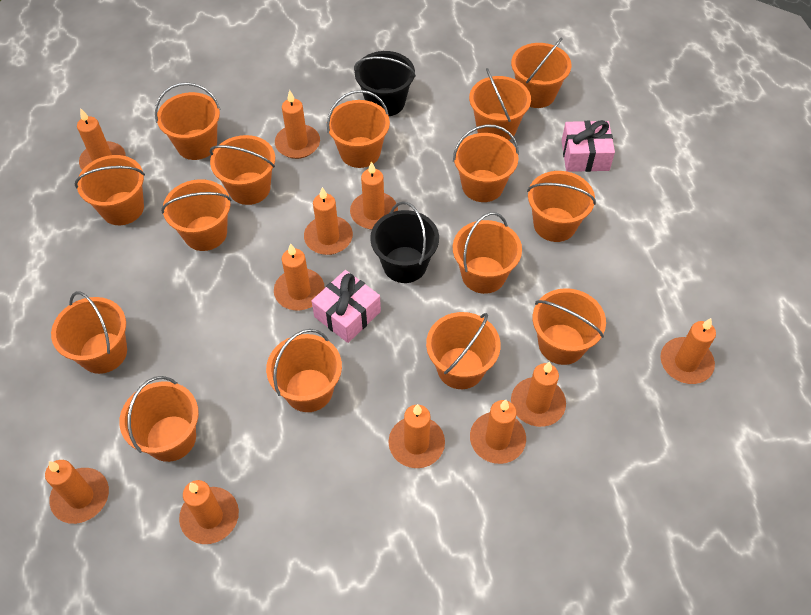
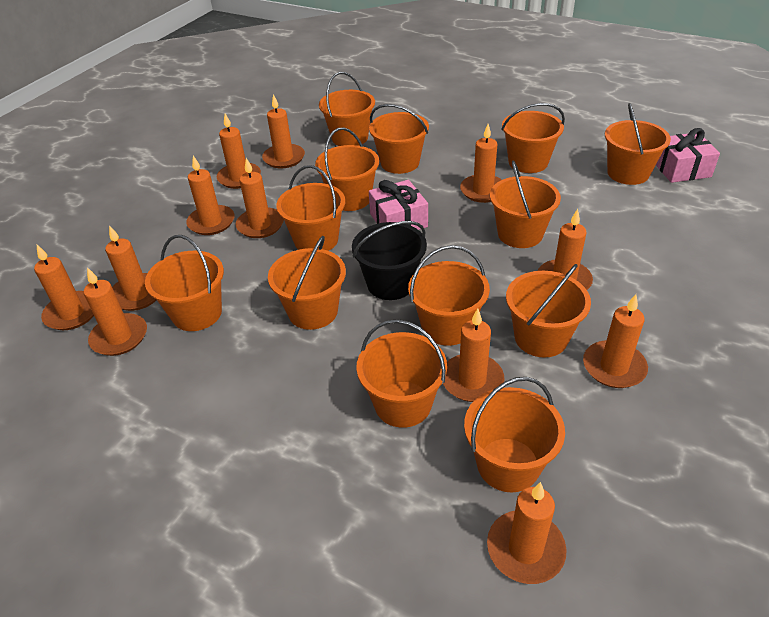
black bucket: 2 -> 1
orange bucket: 15 -> 13
orange candle: 11 -> 12

